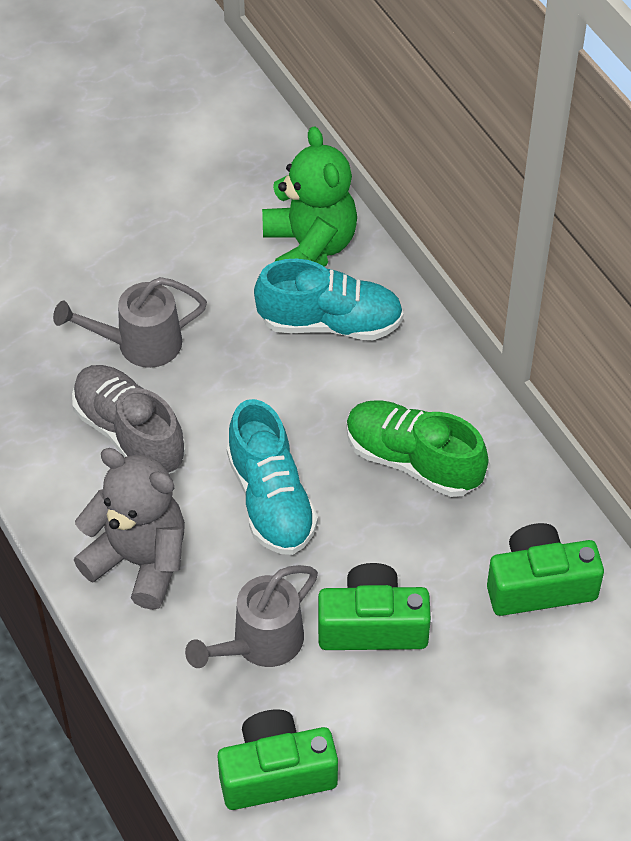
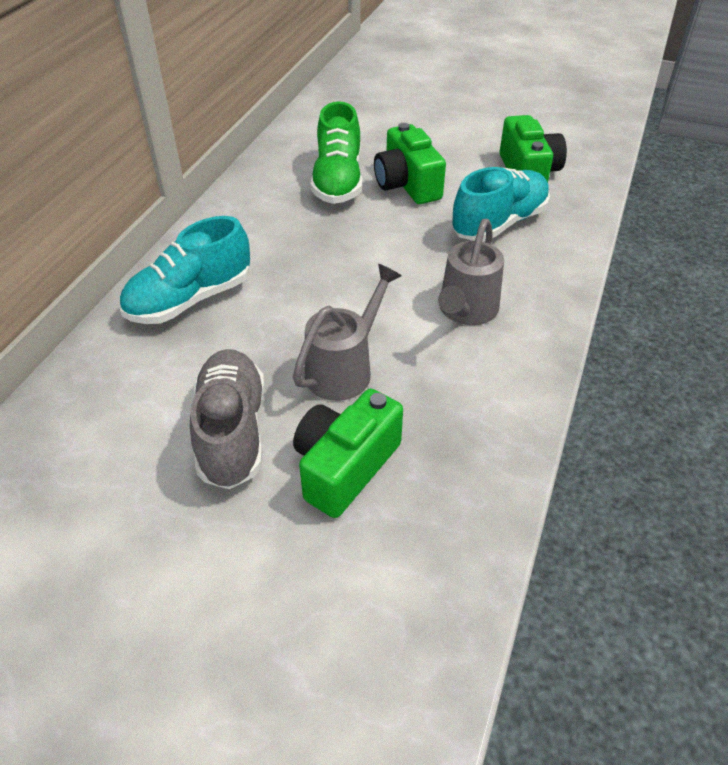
green teddy bear: 1 -> 0
grey teddy bear: 1 -> 0

